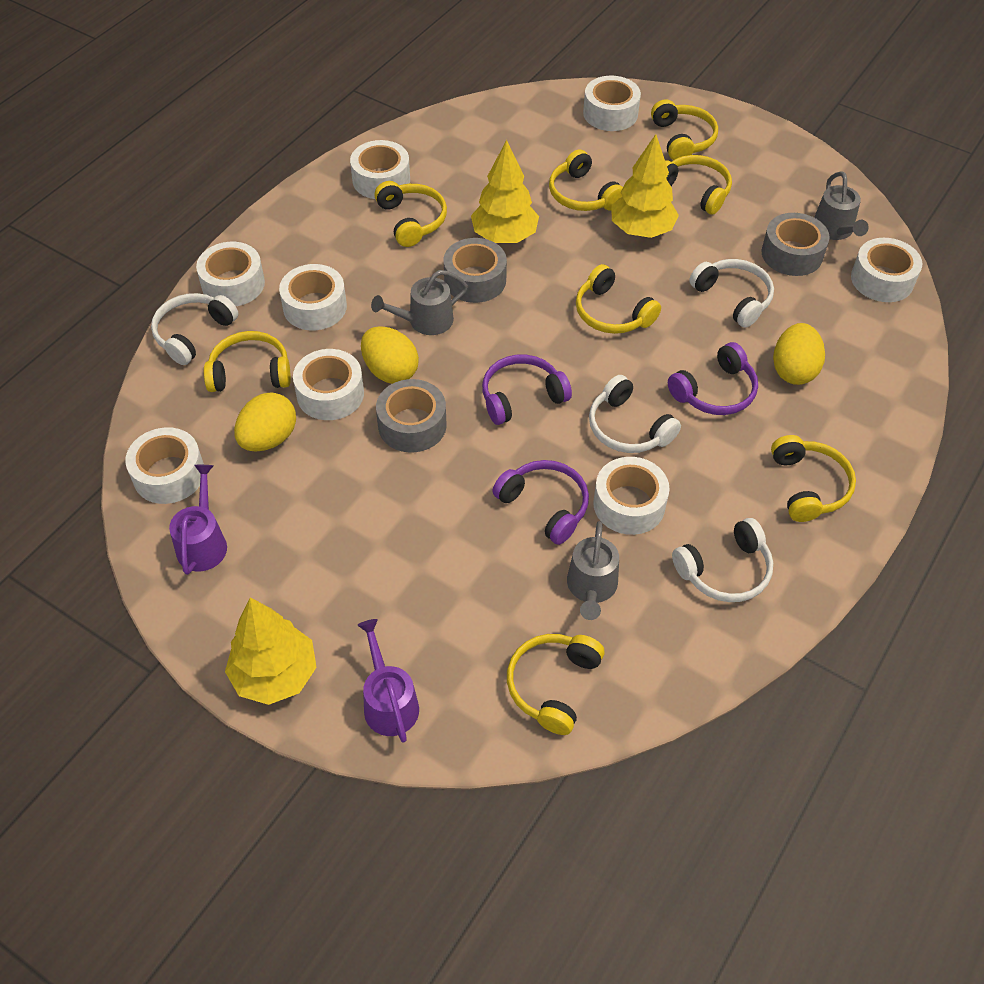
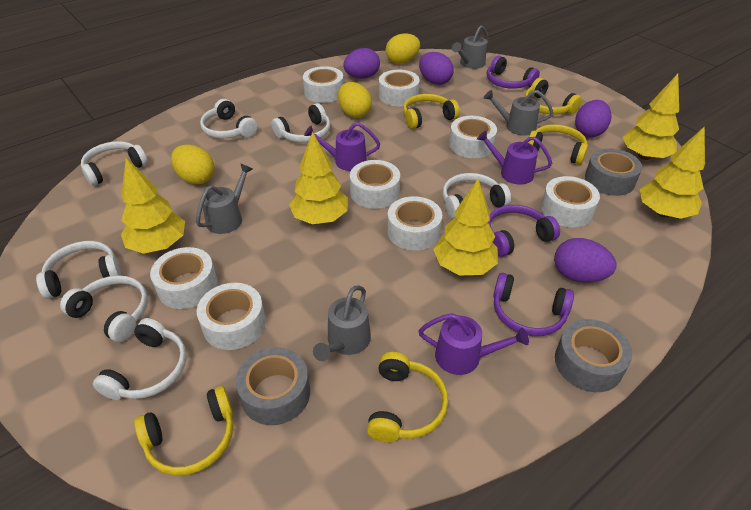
grey watering can: 3 -> 4
purple egg: 0 -> 4
purple watering can: 2 -> 3
white headphones: 4 -> 7
yellow headphones: 8 -> 5
yellow tree: 3 -> 5

